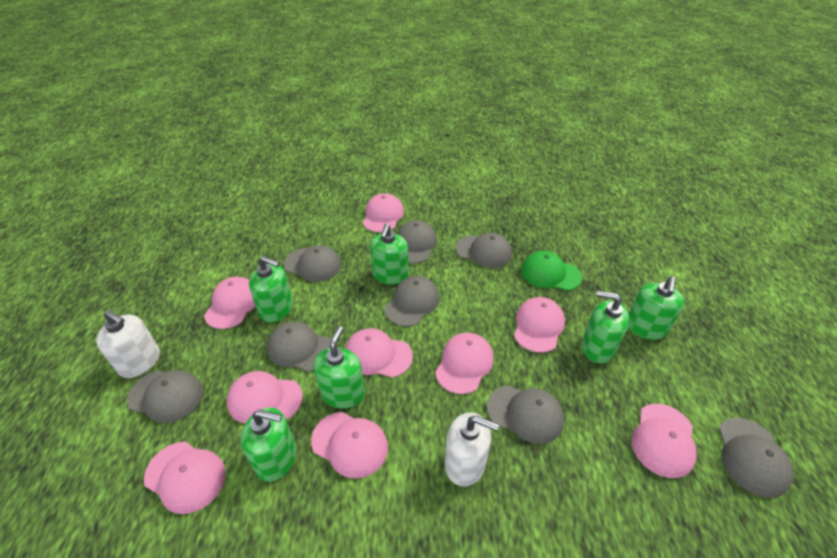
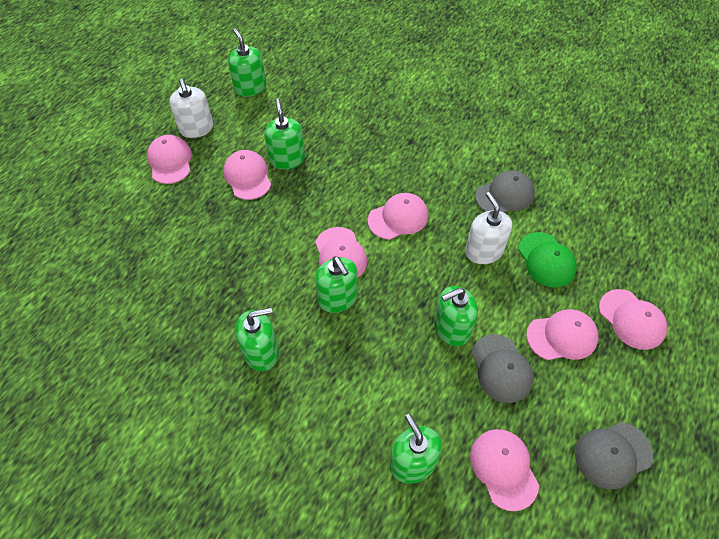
grey cap: 8 -> 3
pink cap: 9 -> 7

